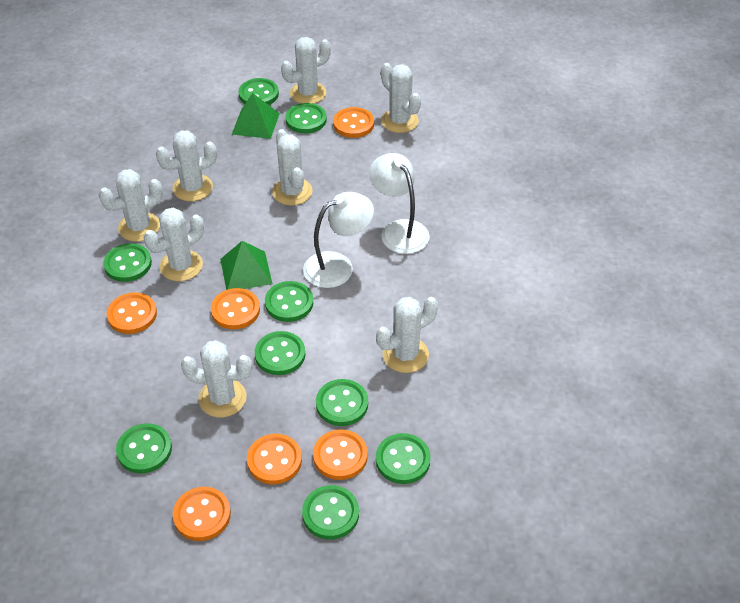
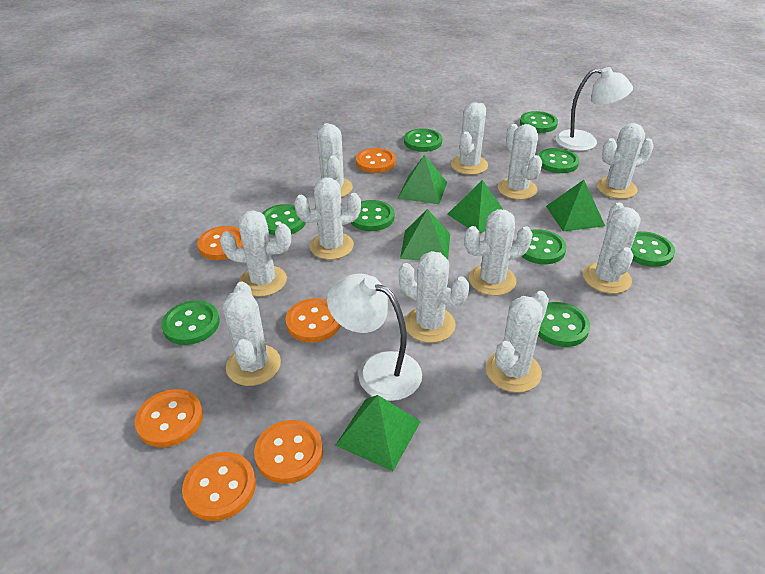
green pyramid: 2 -> 5
white cactus: 8 -> 11

